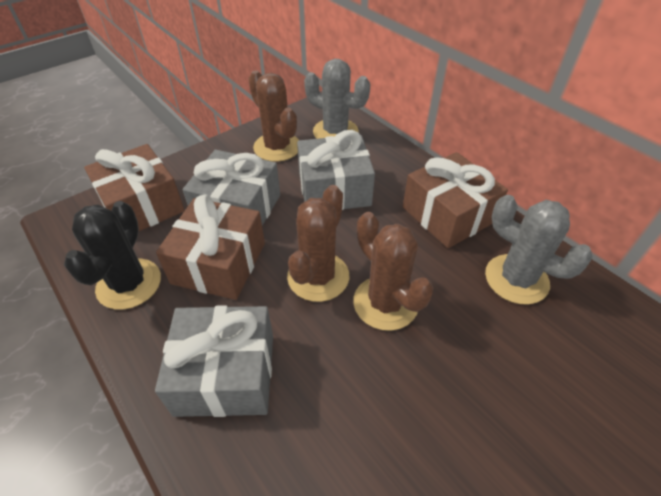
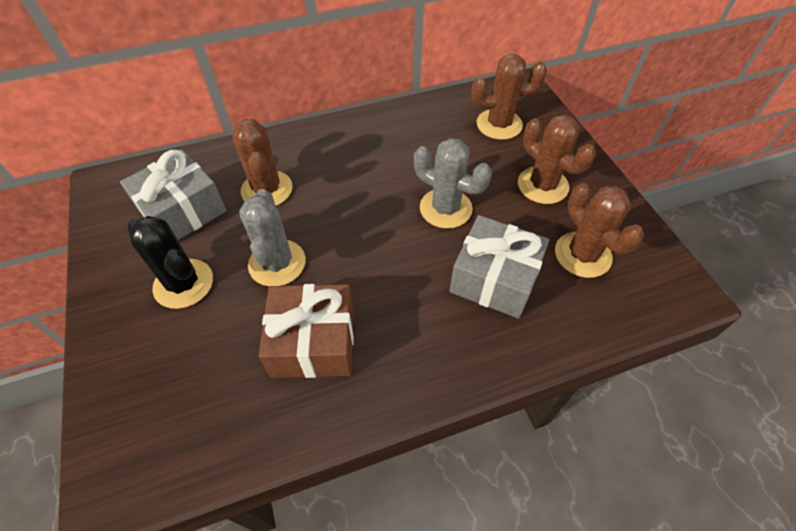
brown cactus: 3 -> 4
brown gift: 3 -> 1
grey gift: 3 -> 2

